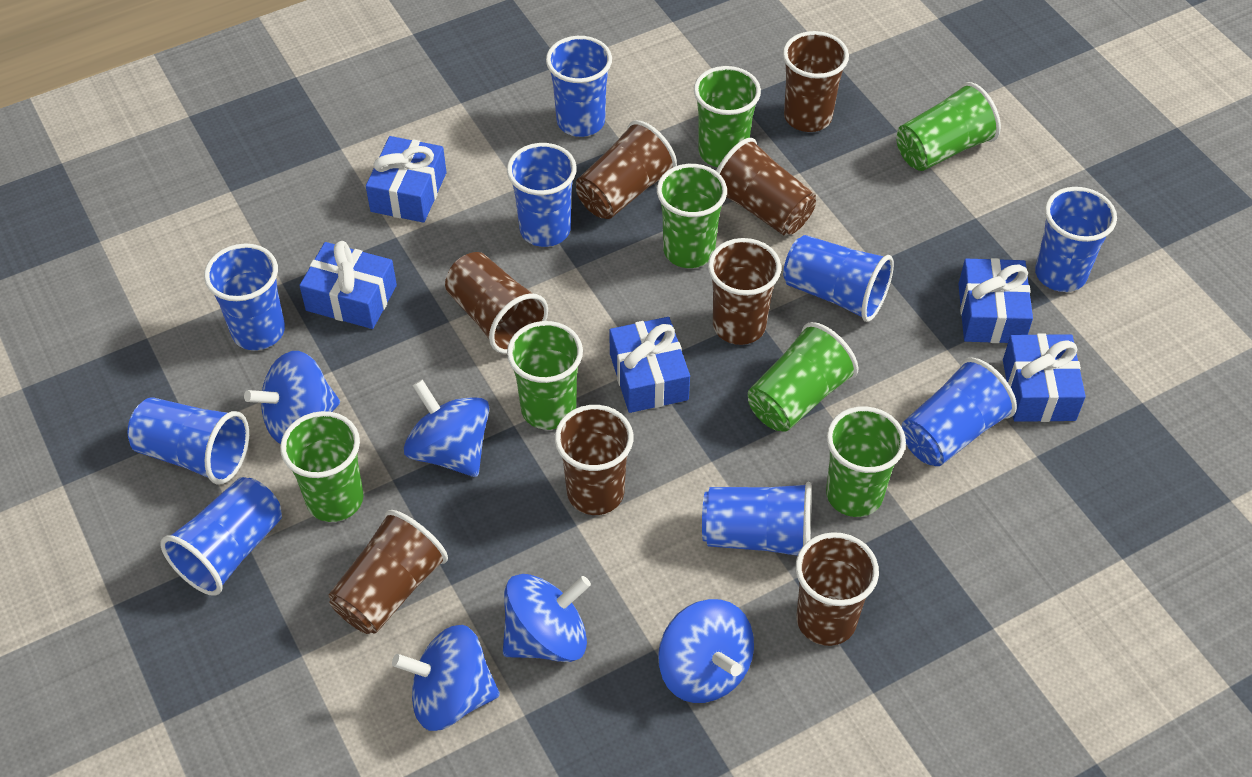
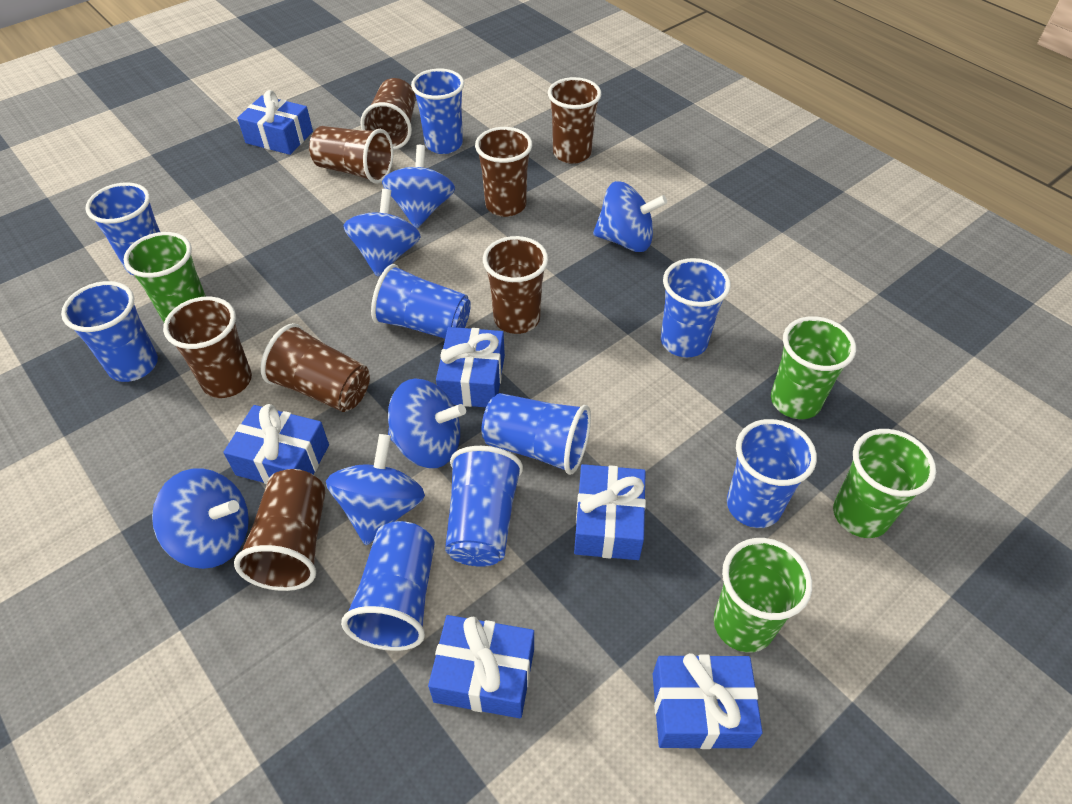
blue gift: 5 -> 6
blue spinning top: 5 -> 6
green cup: 7 -> 4

